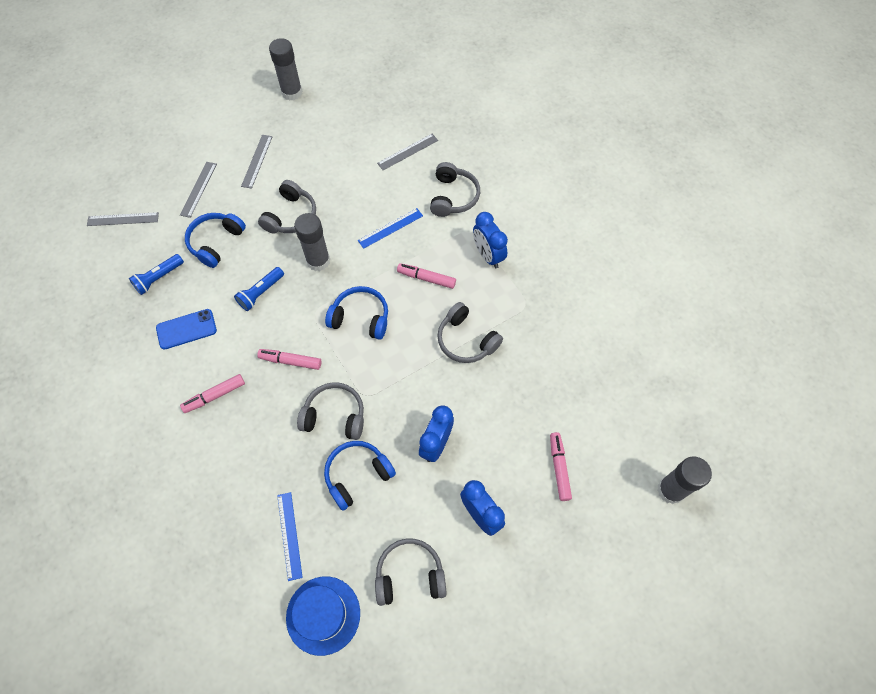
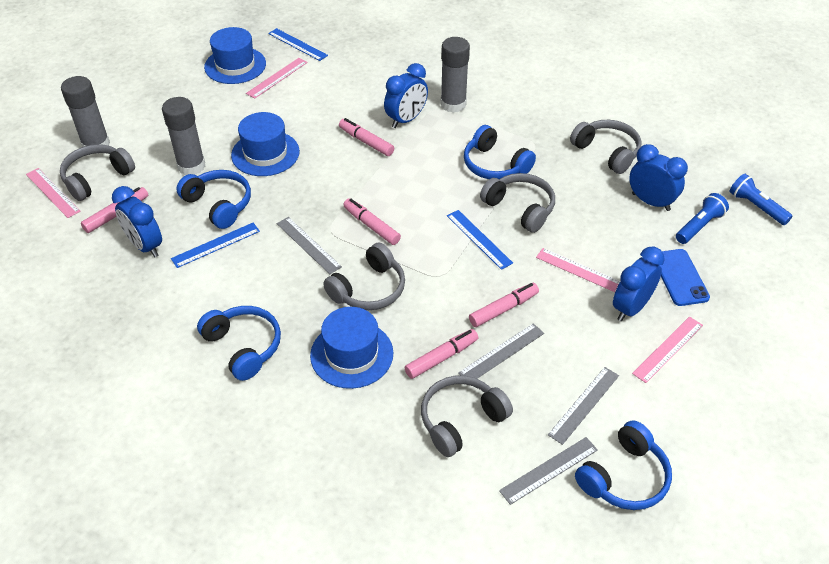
blue clock: 3 -> 4
blue hat: 1 -> 3
blue headphones: 3 -> 4
blue ruler: 2 -> 3
pink marker: 4 -> 5
pink ruler: 0 -> 4

